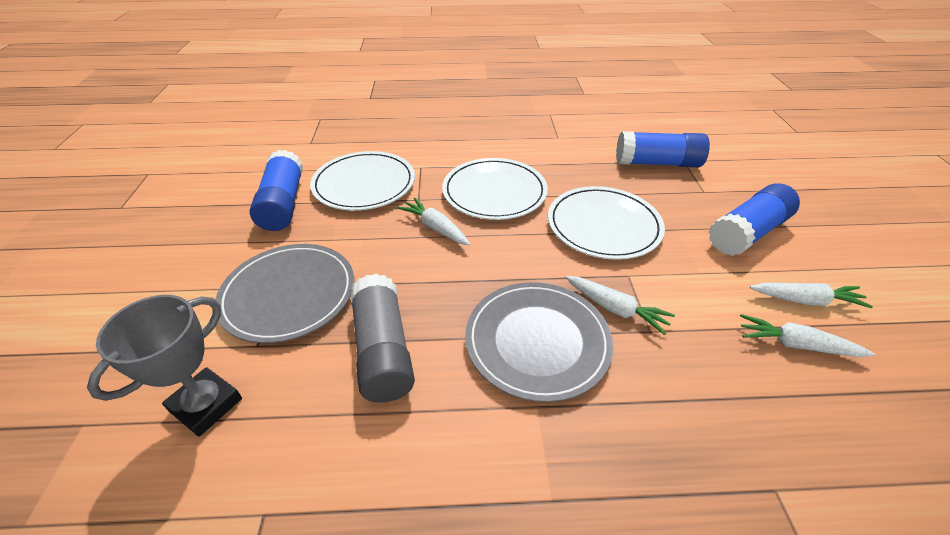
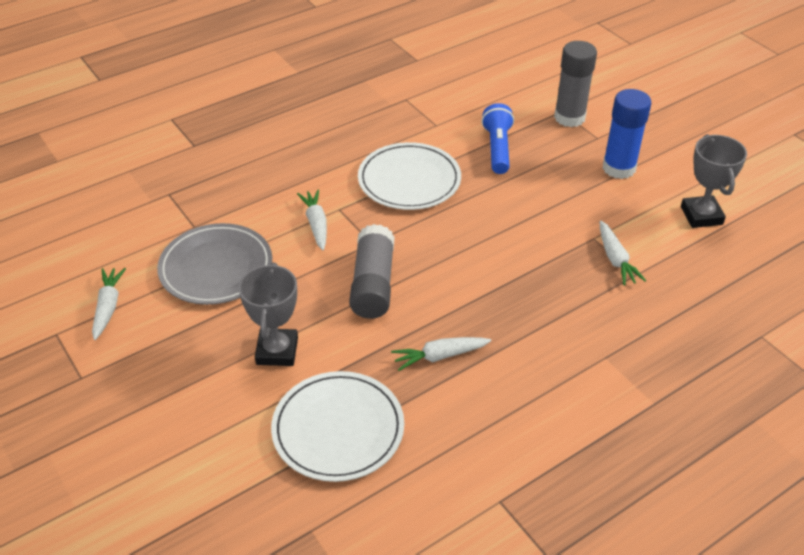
blue flashlight: 0 -> 1
blue glue stick: 3 -> 1
grey glue stick: 1 -> 2
grey plate: 2 -> 1
grey trophy: 1 -> 2
white plate: 3 -> 2

